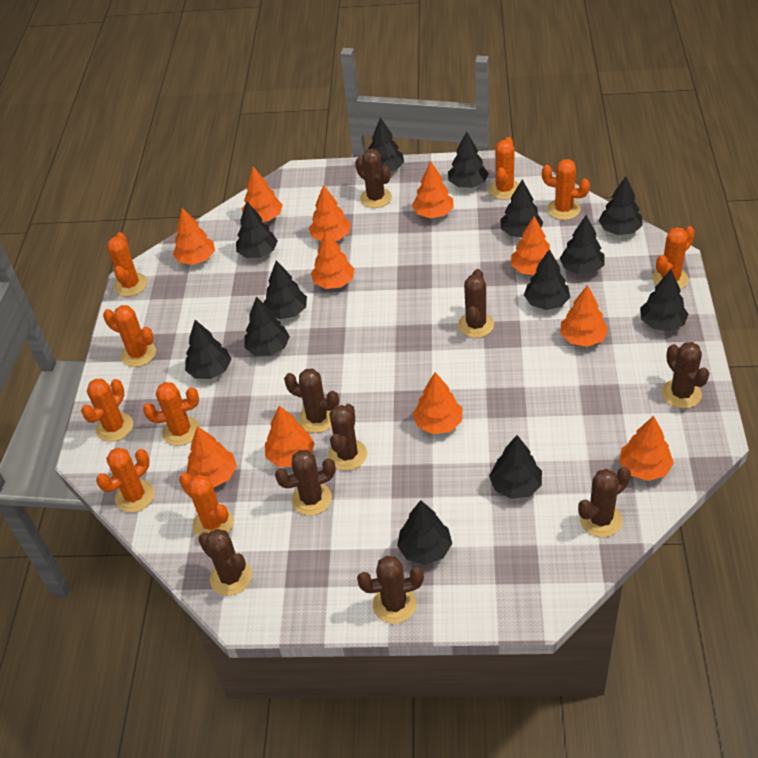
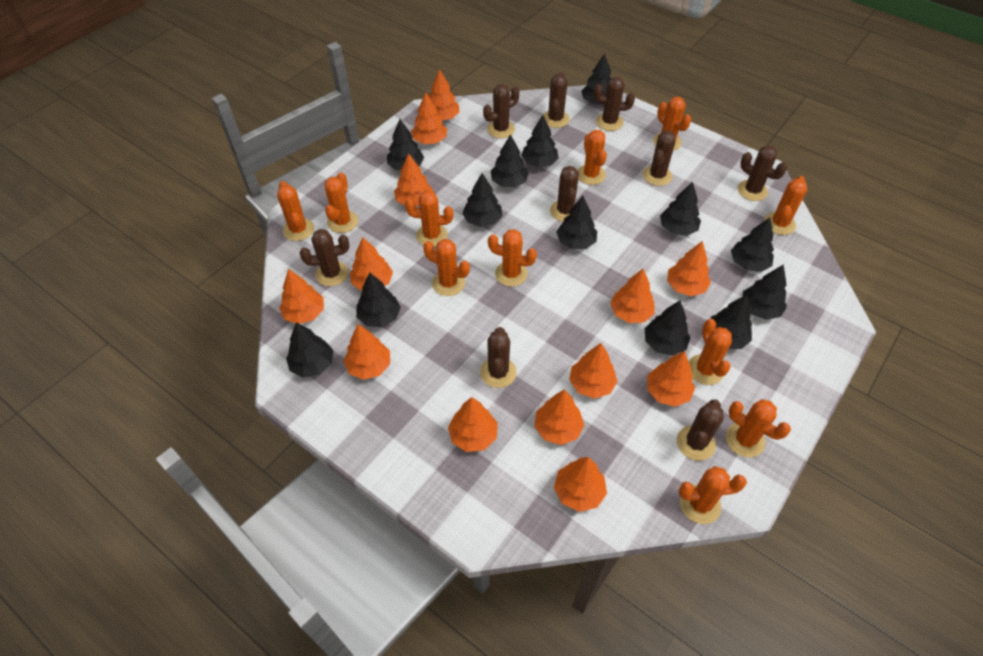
orange cactus: 9 -> 11
orange tree: 11 -> 13

